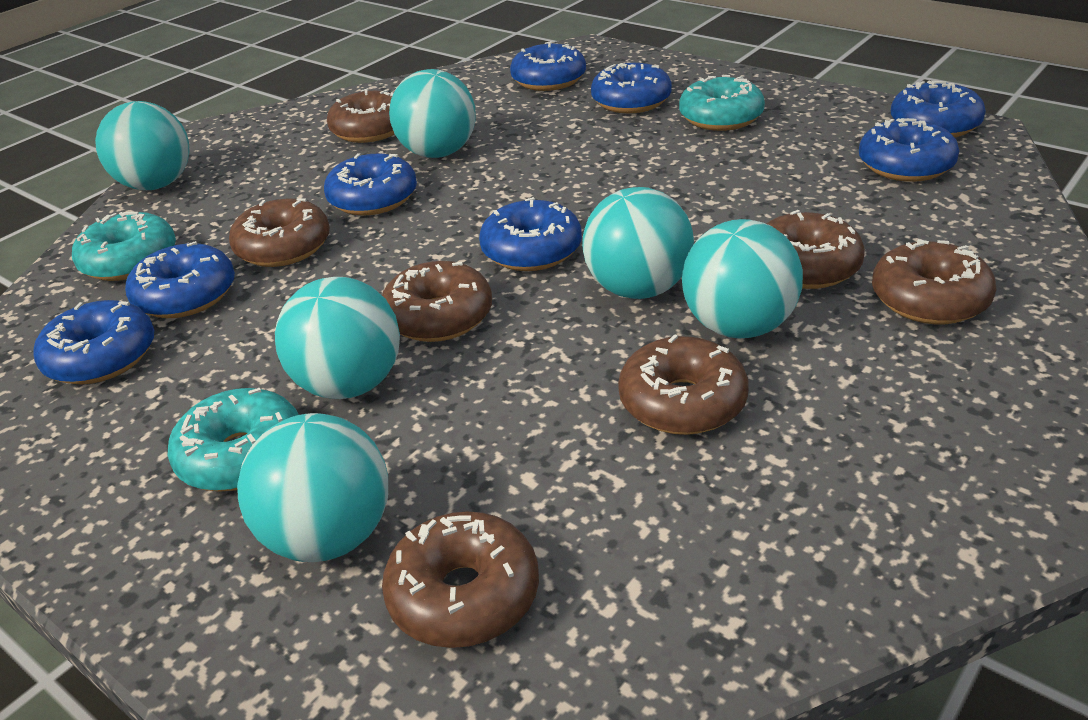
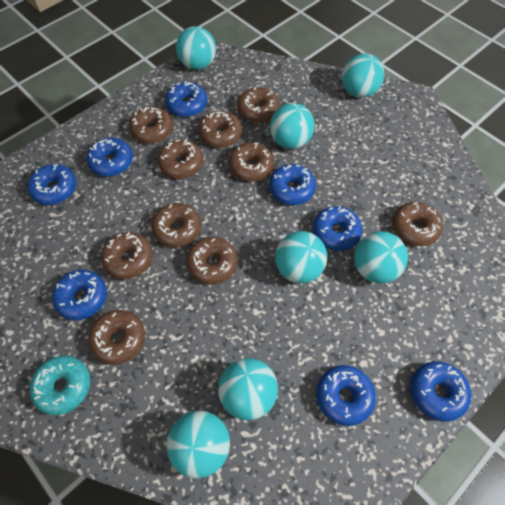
brown donut: 7 -> 10
turquoise ball: 6 -> 7
turquoise donut: 3 -> 1

